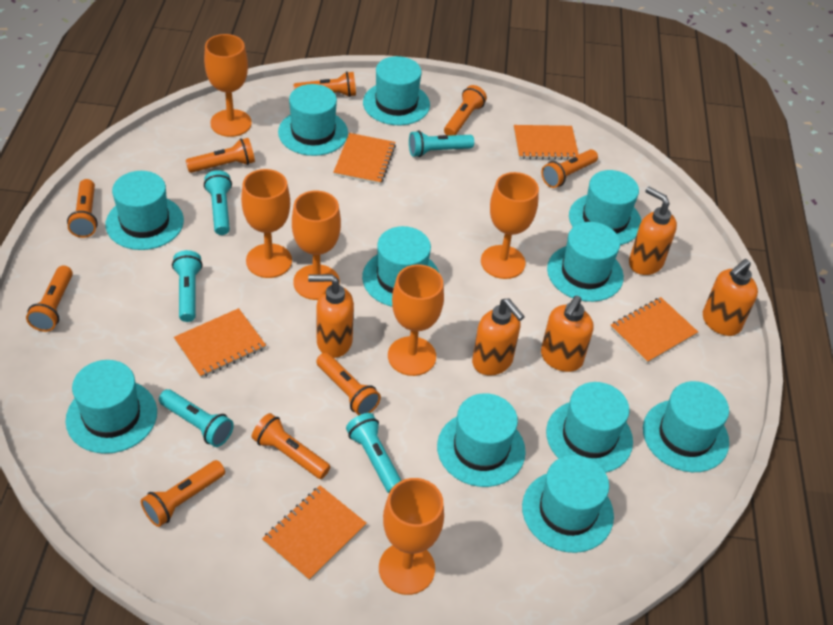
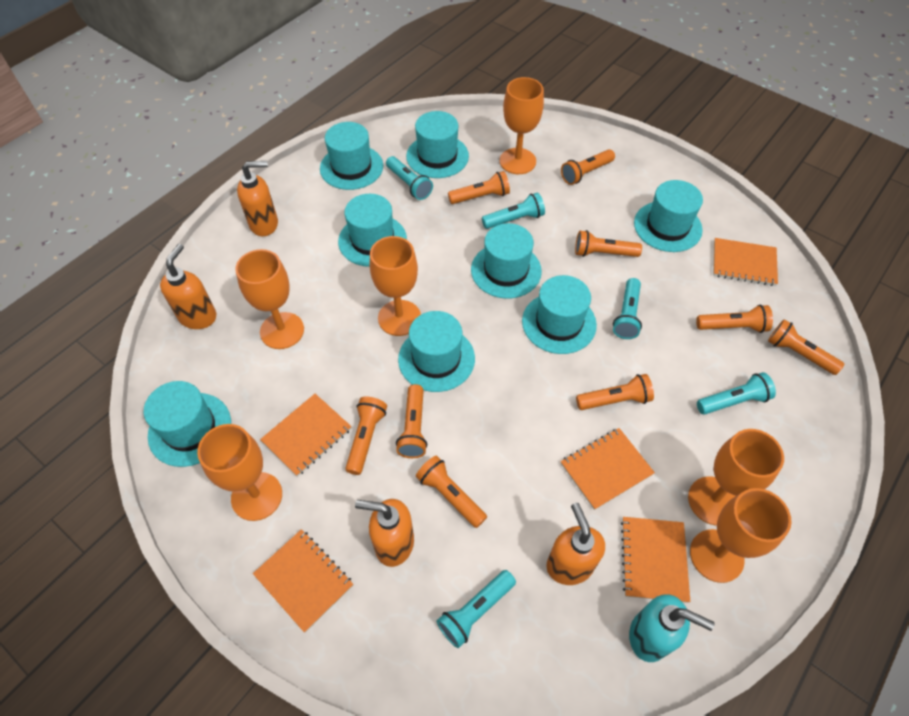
orange soap dispenser: 5 -> 4
turquoise hat: 11 -> 8
turquoise soap dispenser: 0 -> 1

